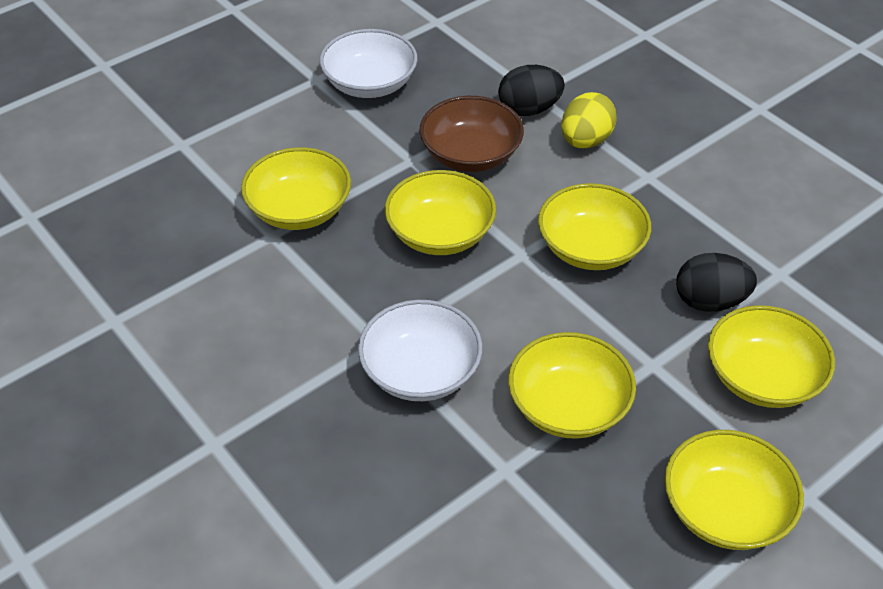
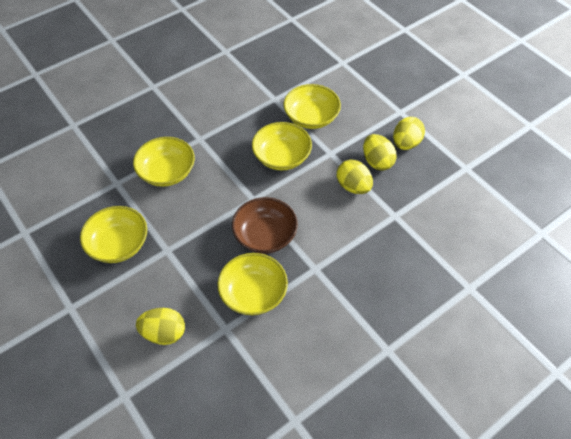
black egg: 2 -> 0
white bowl: 2 -> 0
yellow bowl: 6 -> 5
yellow egg: 1 -> 4

